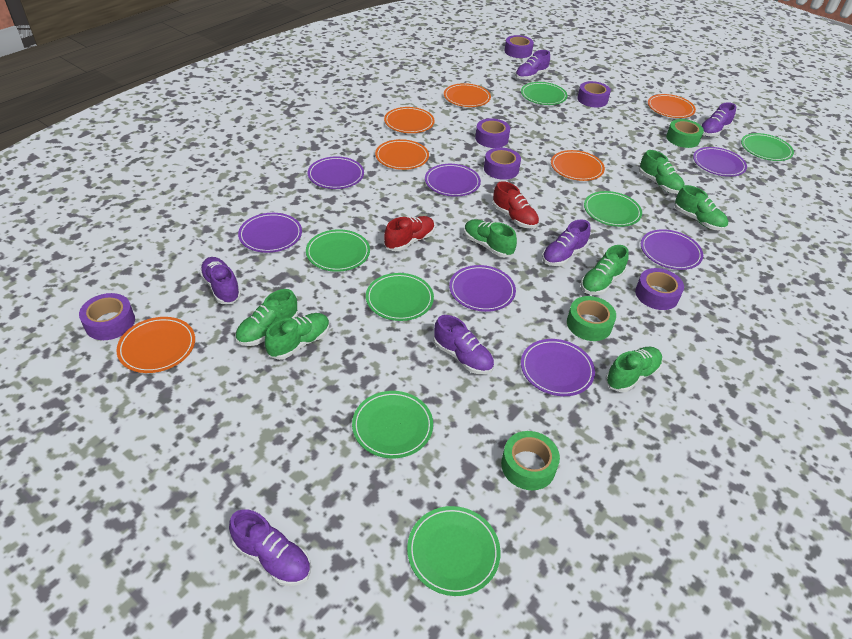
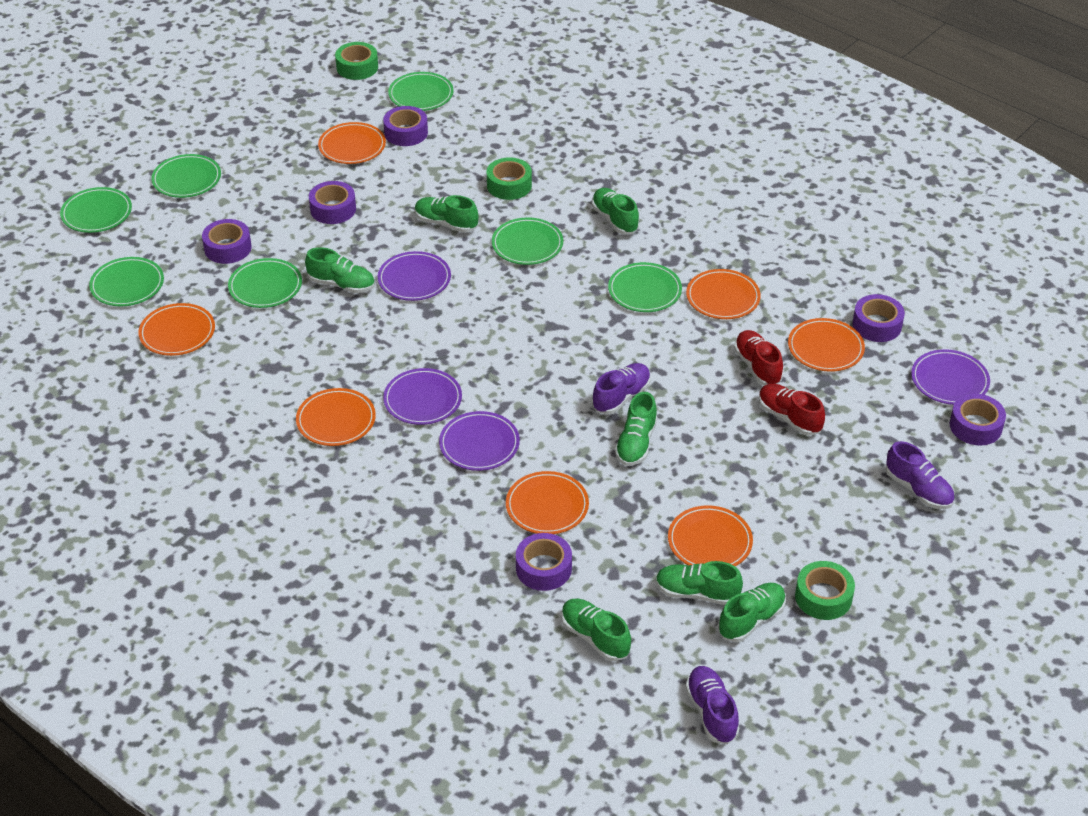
orange plate: 6 -> 7
purple plate: 7 -> 4
purple shoe: 6 -> 3

